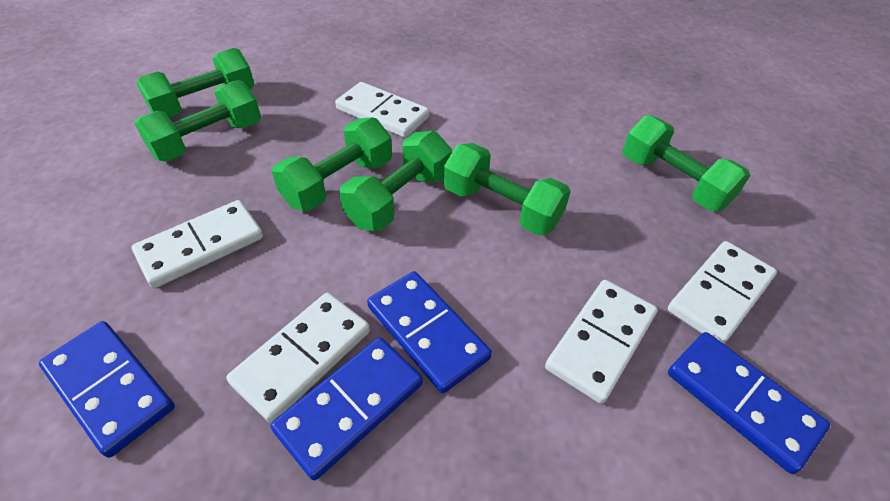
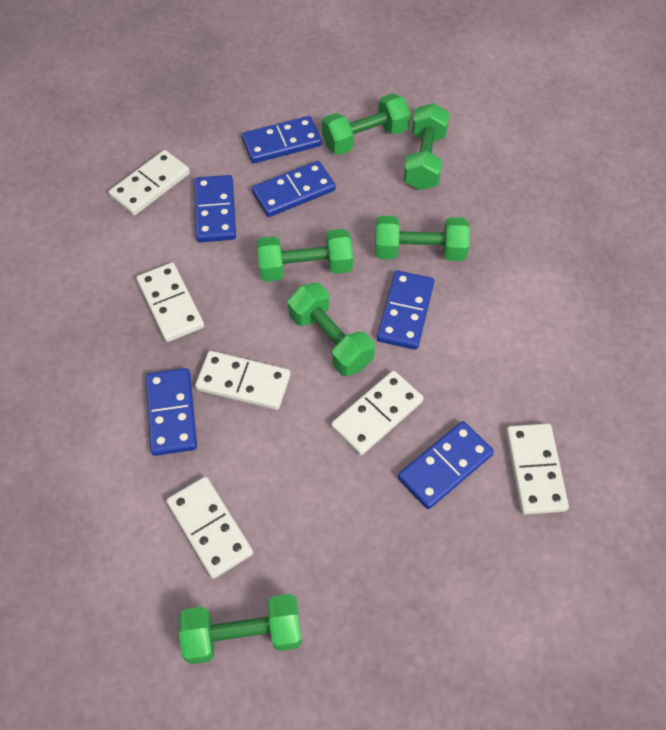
blue domino: 4 -> 6
white domino: 5 -> 6

